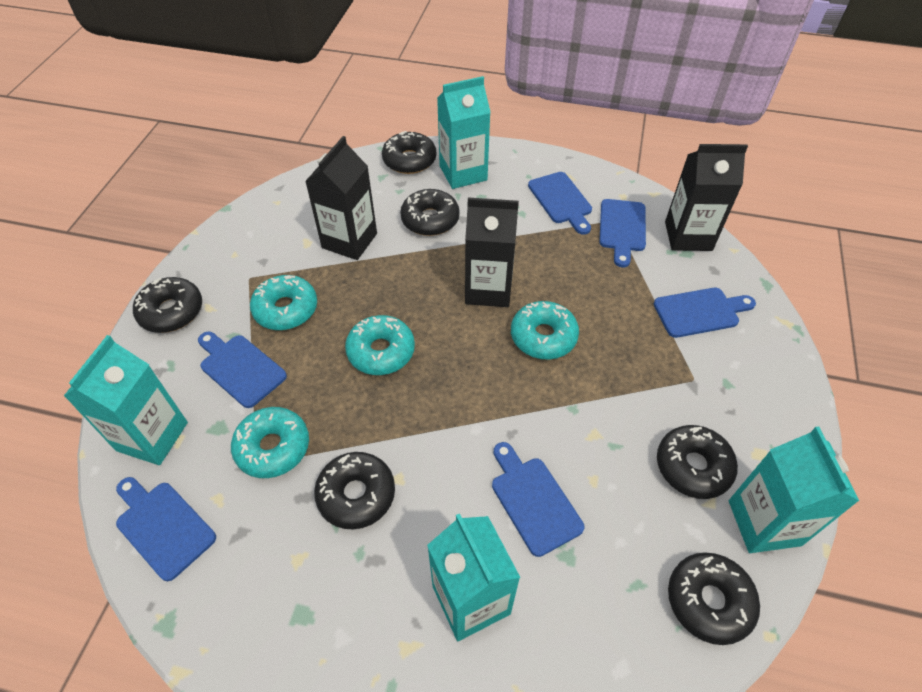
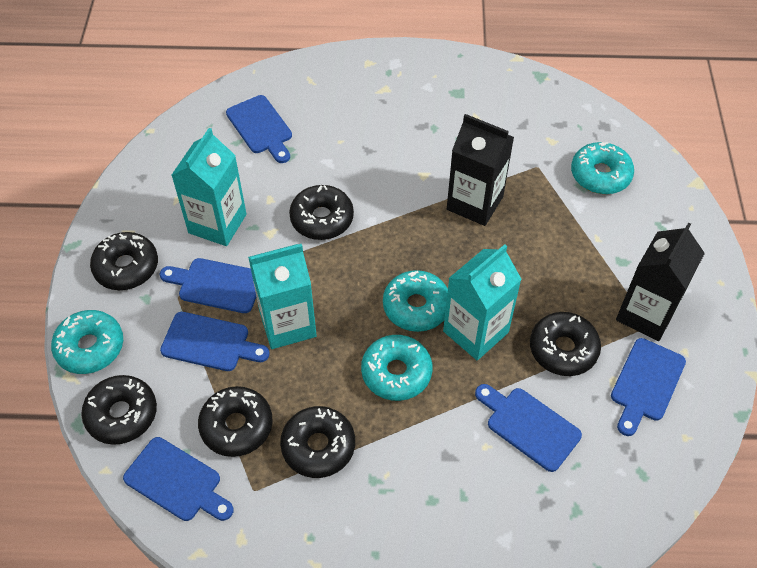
black carton: 3 -> 2
turquoise carton: 4 -> 3

